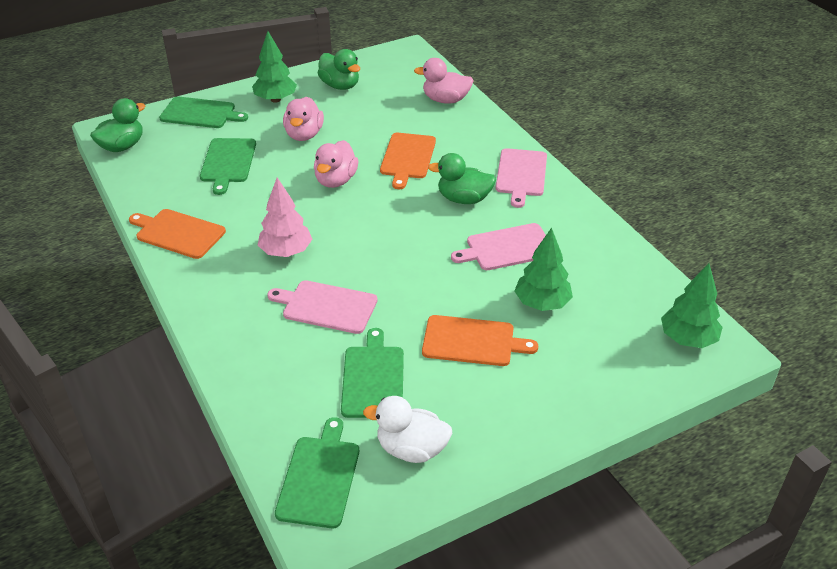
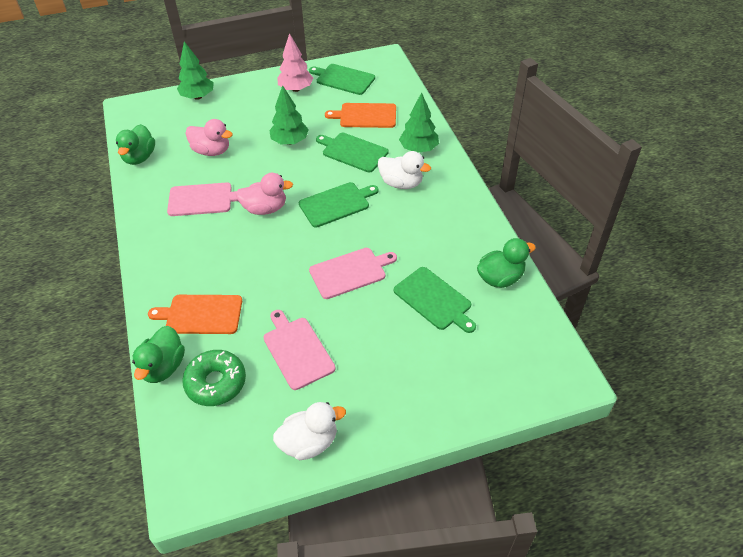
green donut: 0 -> 1
orange cutting board: 3 -> 2
pink duck: 3 -> 2
white duck: 1 -> 2

